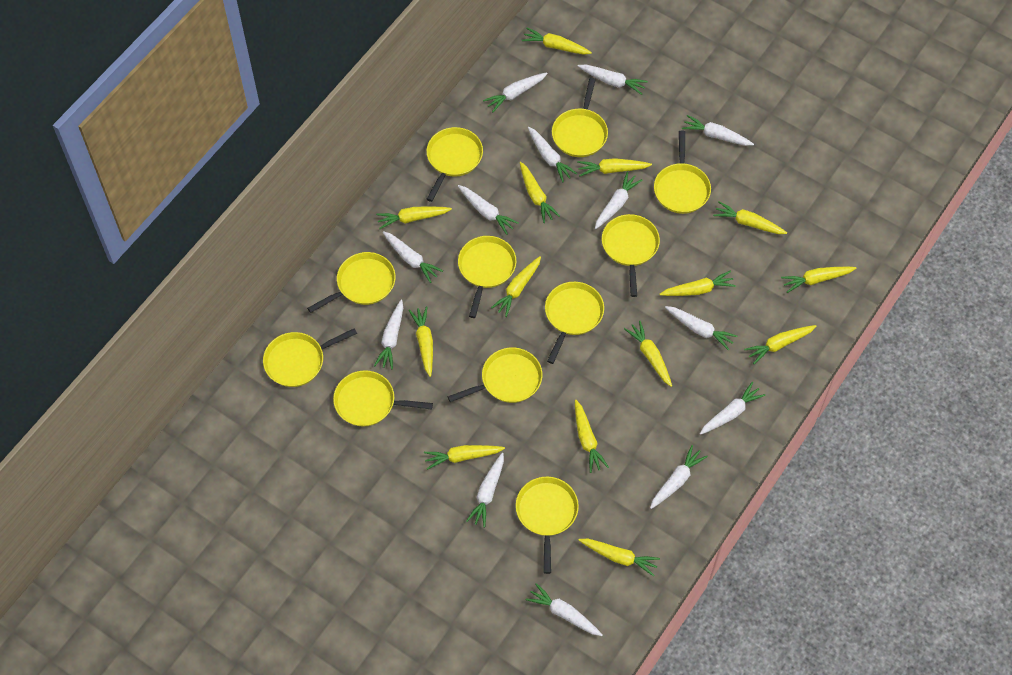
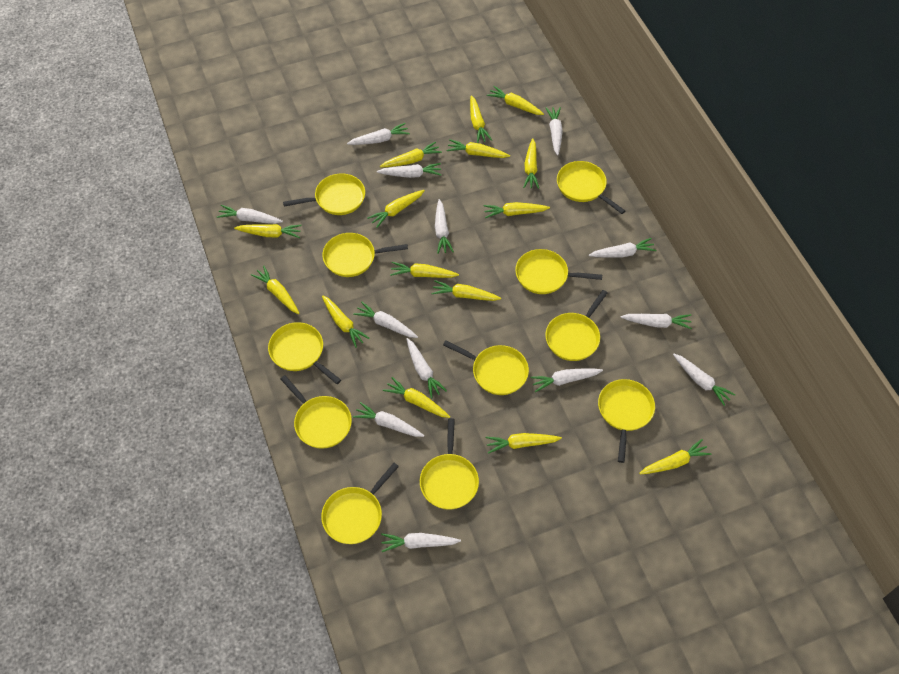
yellow carrot: 14 -> 15

